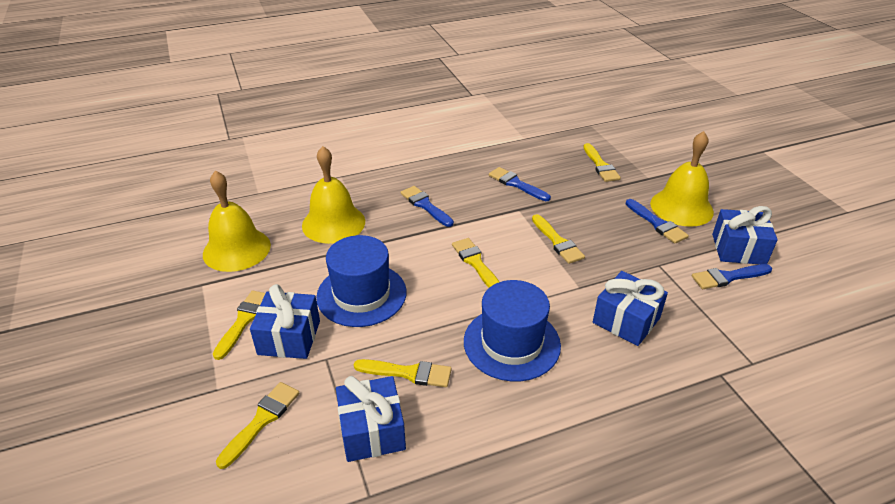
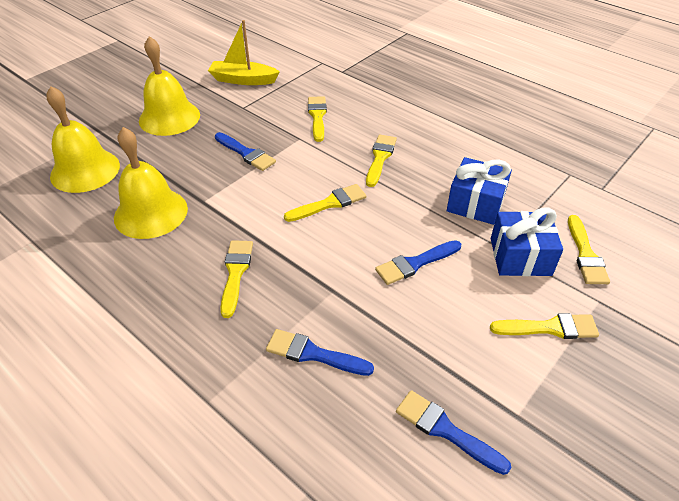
blue gift: 4 -> 2
blue hat: 2 -> 0
yellow boat: 0 -> 1

